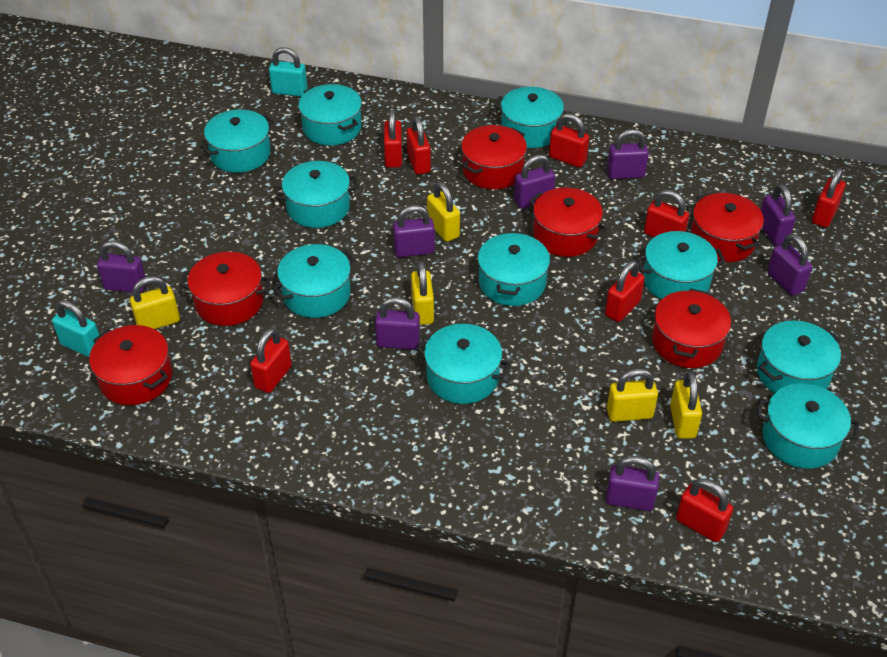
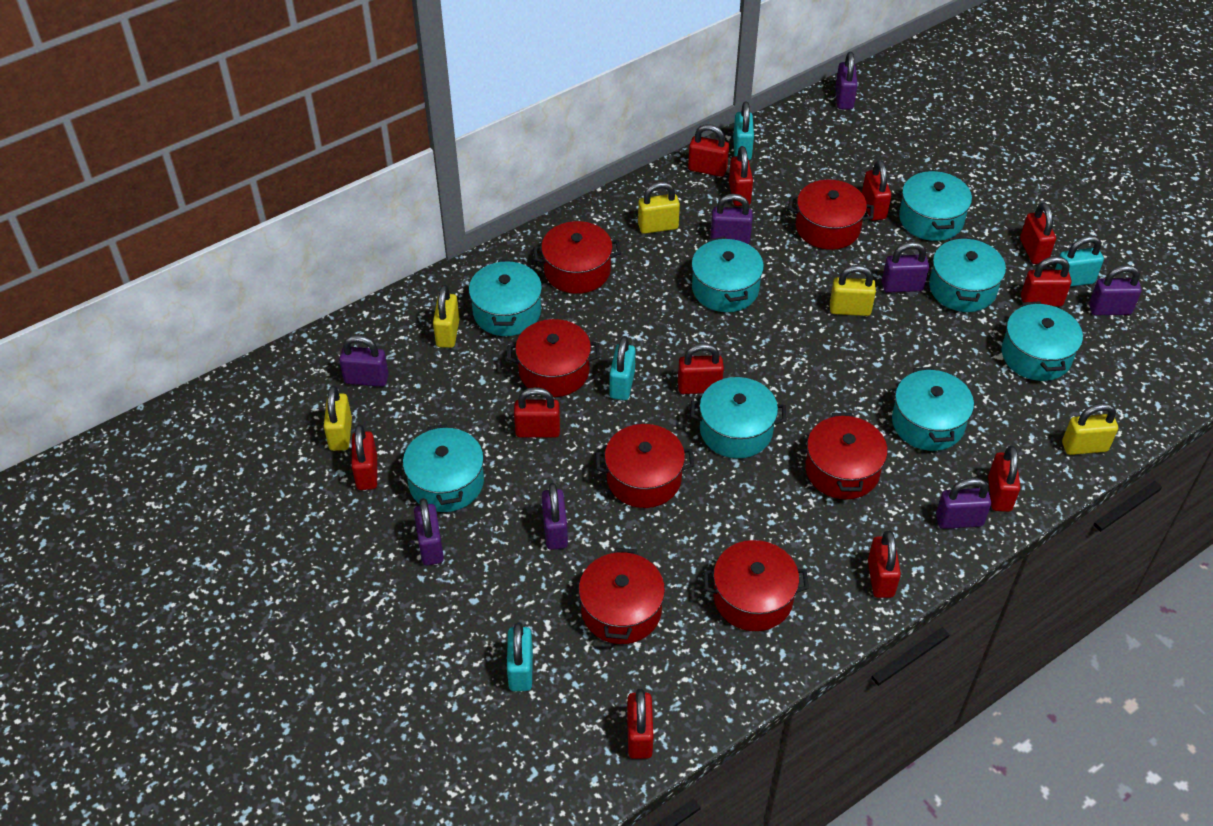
red padlock: 8 -> 11
red pot: 6 -> 7
turquoise padlock: 2 -> 4
turquoise pot: 10 -> 8

